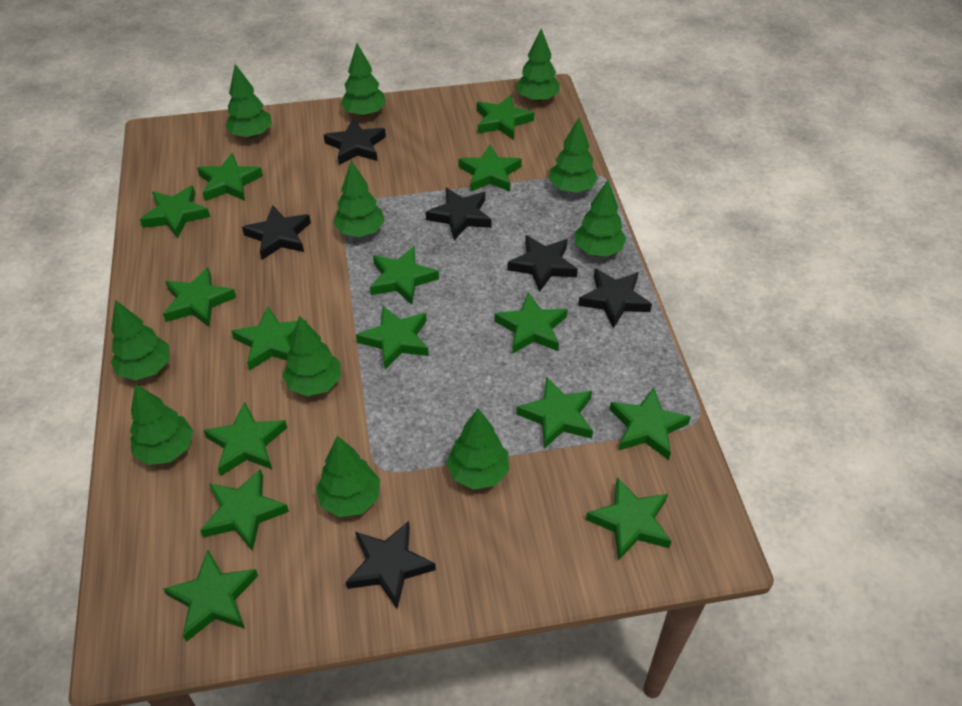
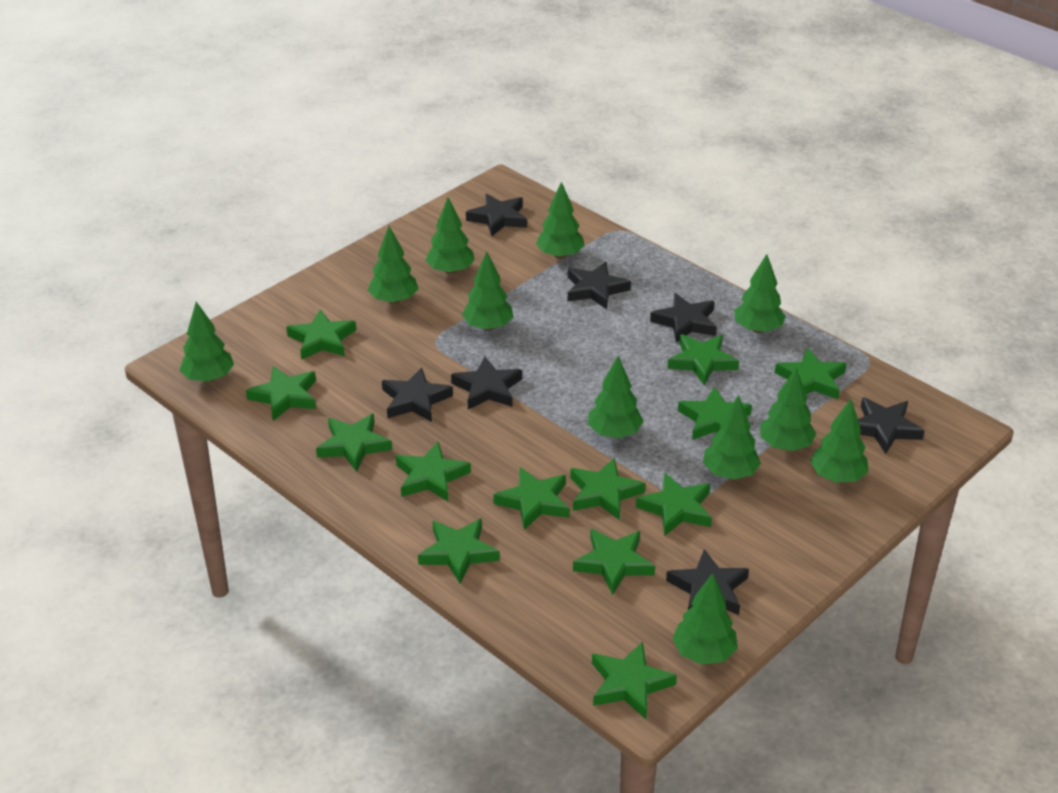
black star: 6 -> 7
green star: 15 -> 13

